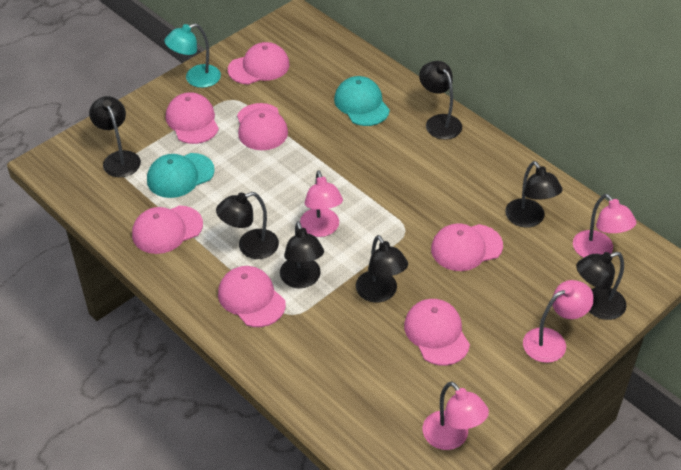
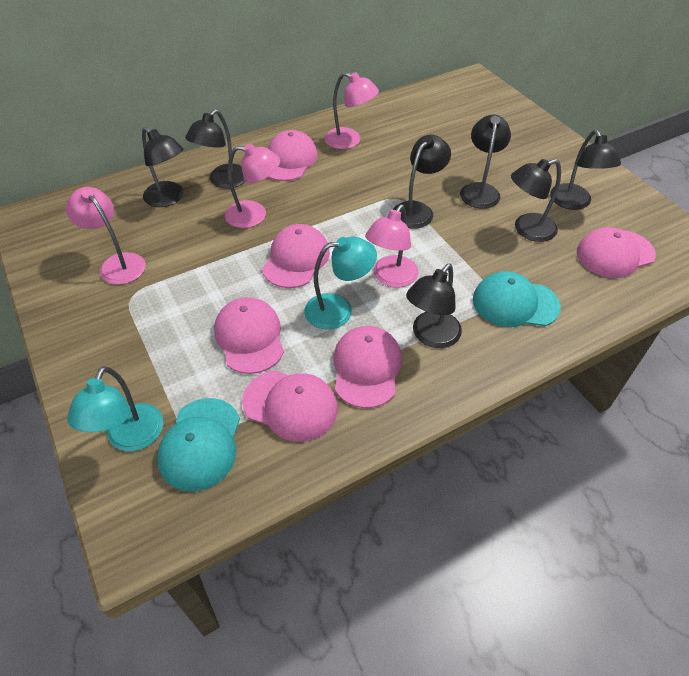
pink cap: 7 -> 6
turquoise lamp: 1 -> 2

